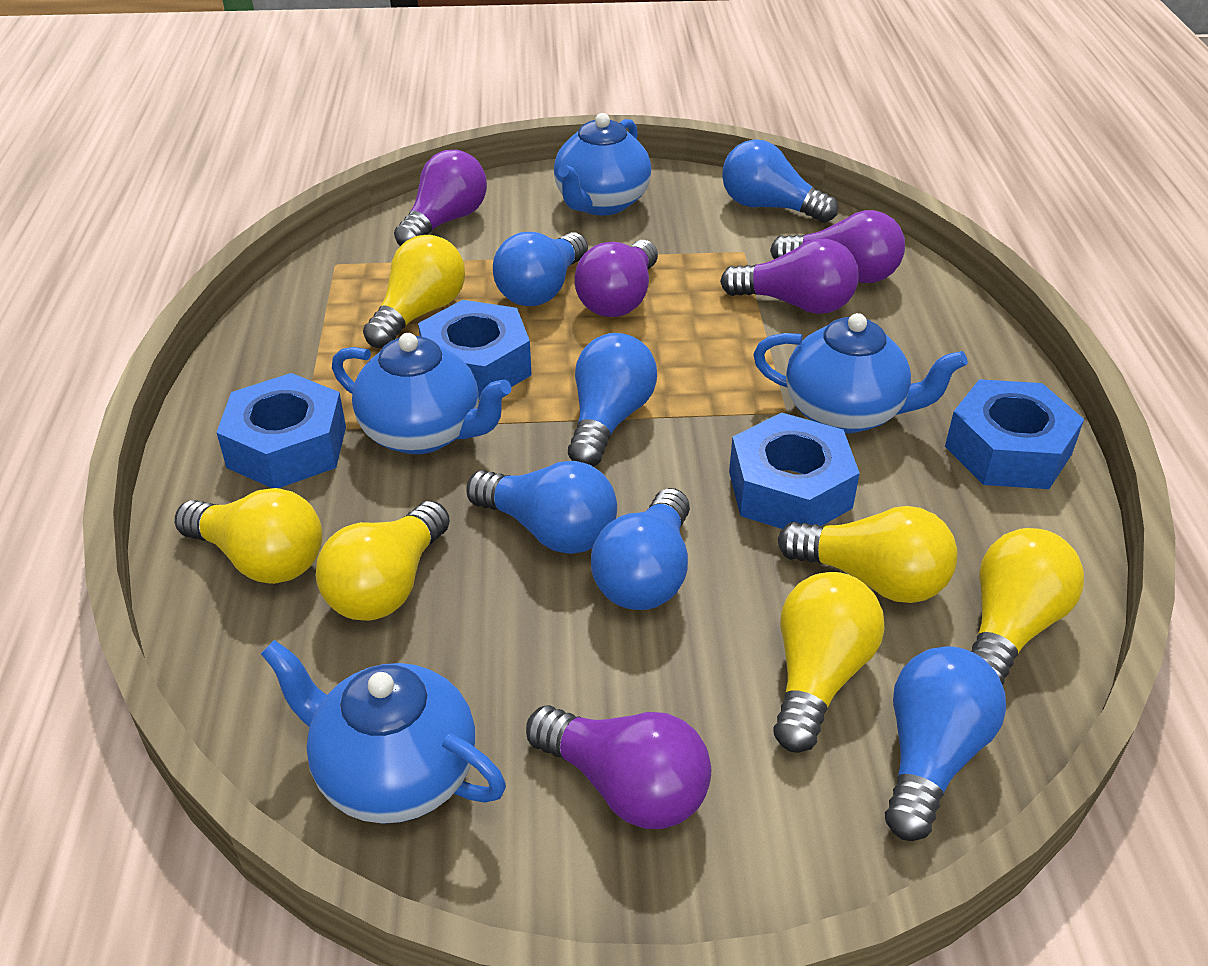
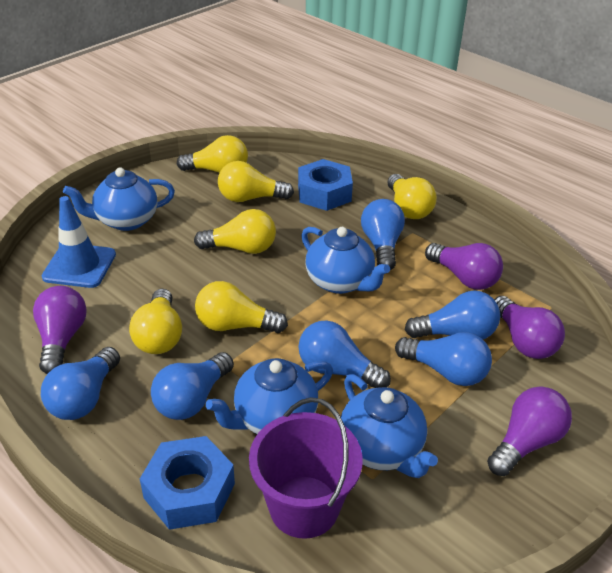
blue nut: 4 -> 2
blue traffic cone: 0 -> 1
purple bucket: 0 -> 1
purple light bulb: 5 -> 4

